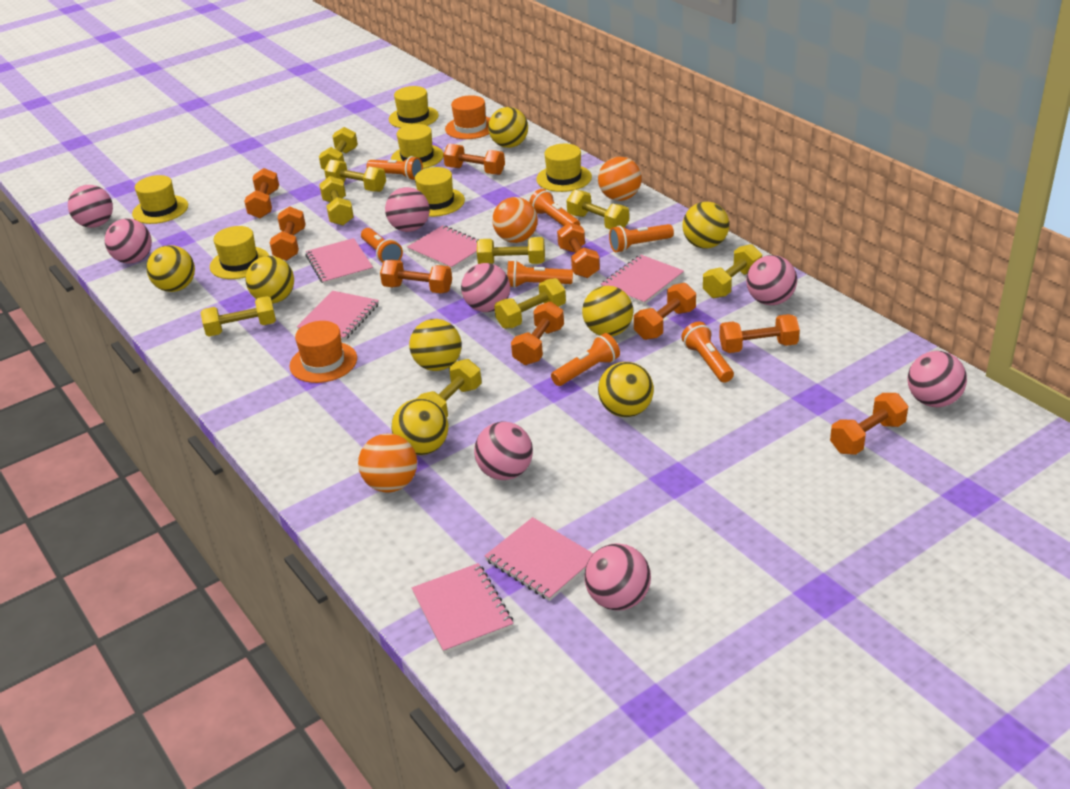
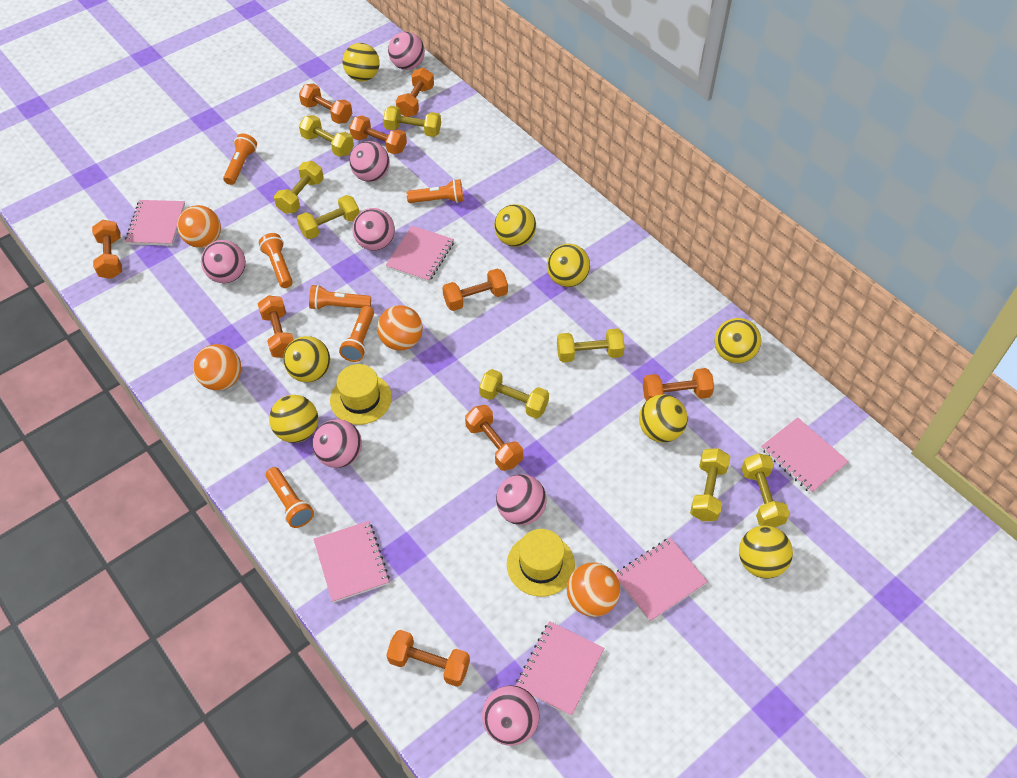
orange ball: 3 -> 4
orange flashlight: 7 -> 6
orange hat: 2 -> 0
pink ball: 8 -> 7
yellow dumbbell: 9 -> 8
yellow hat: 6 -> 2

